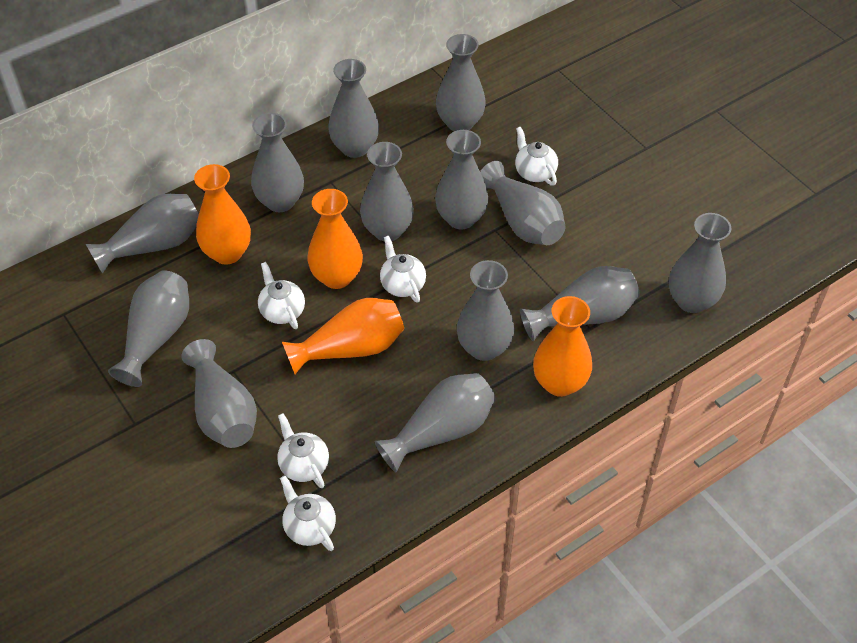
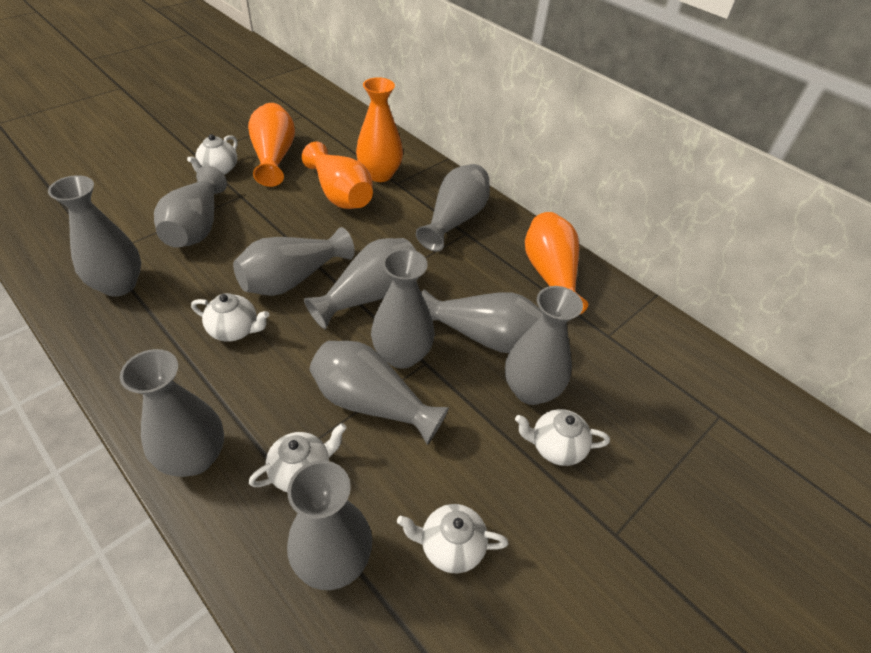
grey vase: 13 -> 11

